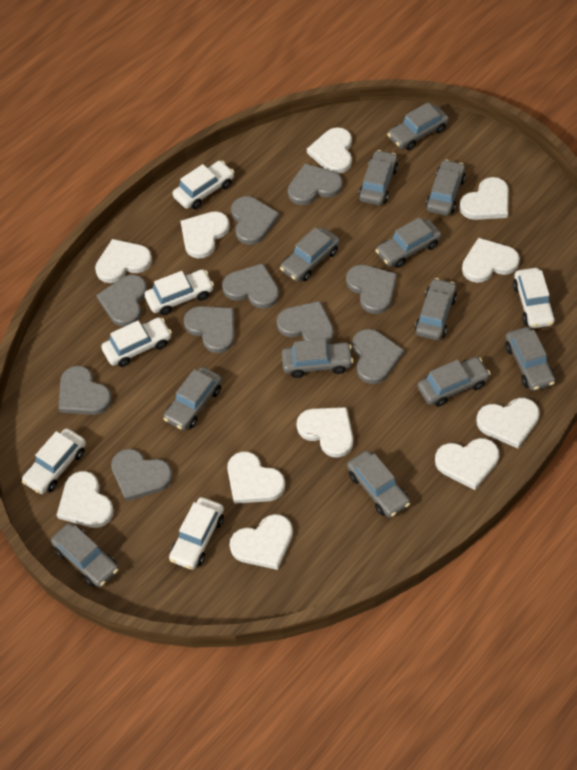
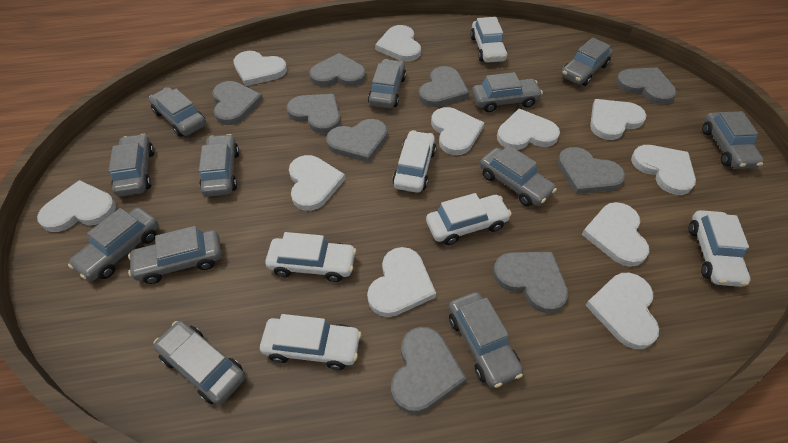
grey heart: 10 -> 9

